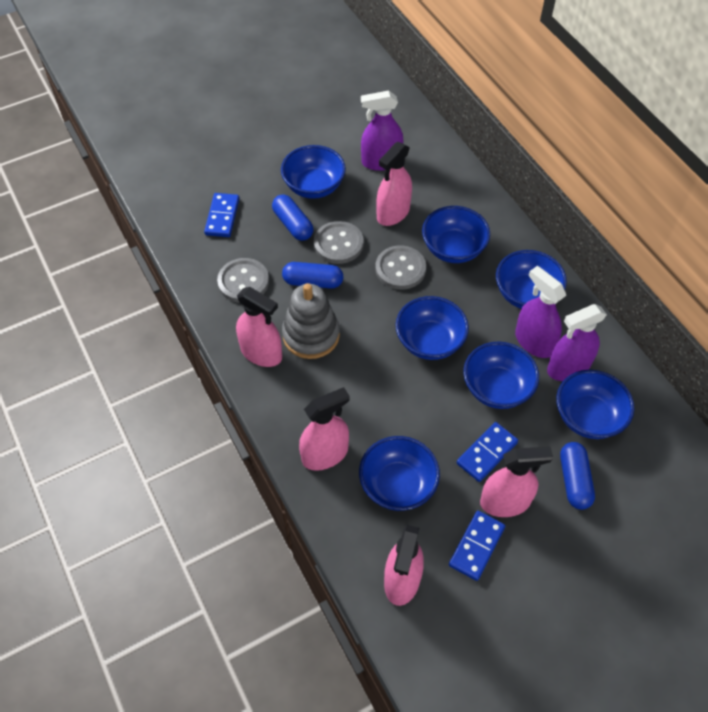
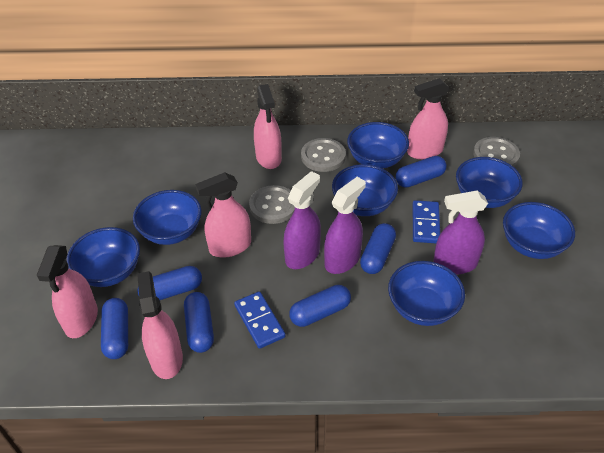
blue capsule: 3 -> 6
blue domino: 3 -> 2
grey stacking toy: 1 -> 0

